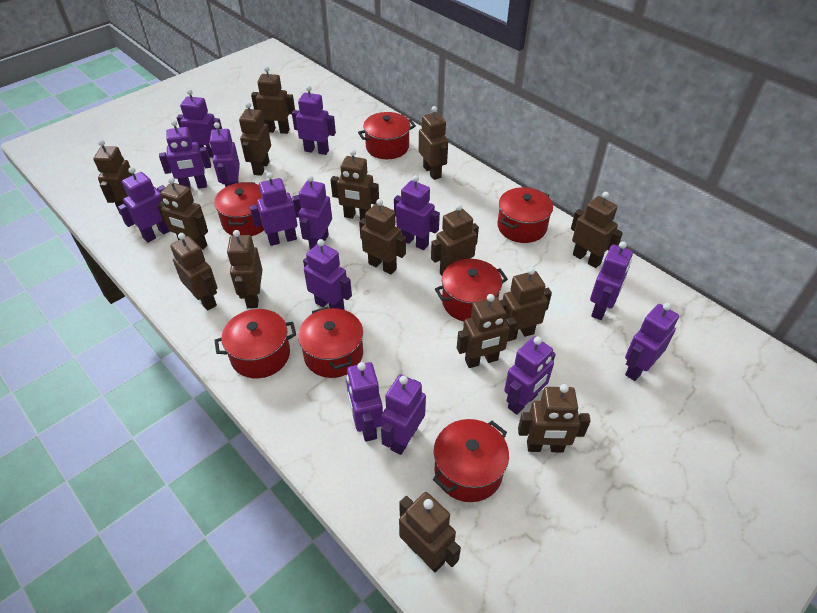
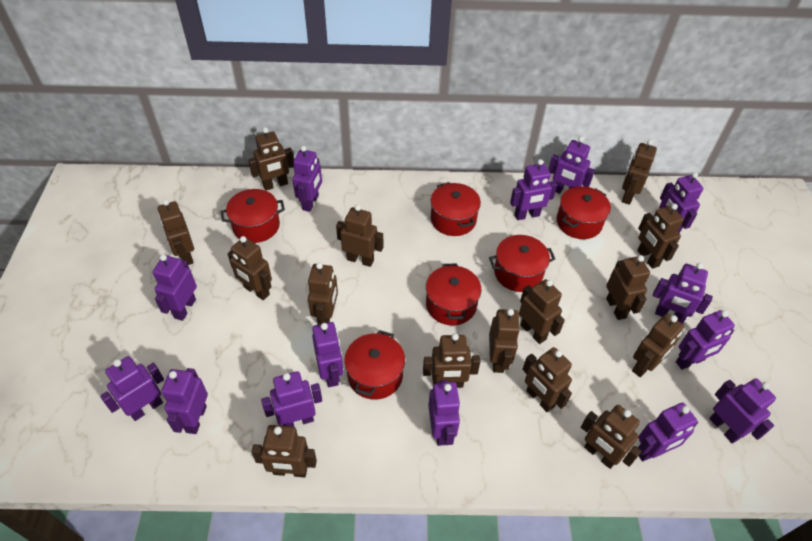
red pot: 7 -> 6

